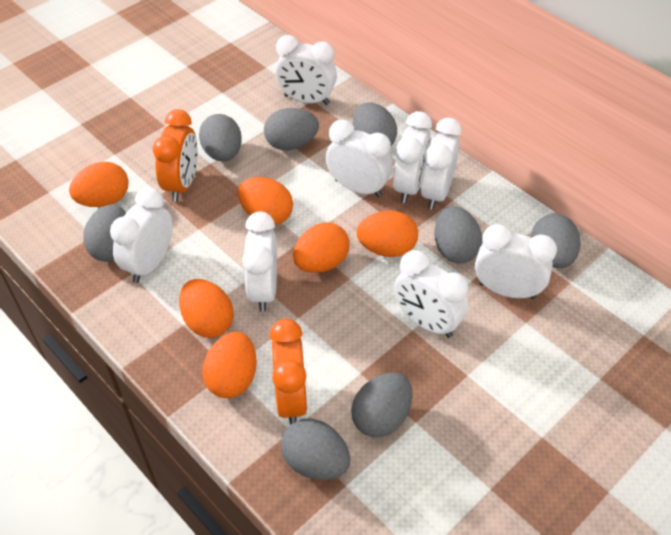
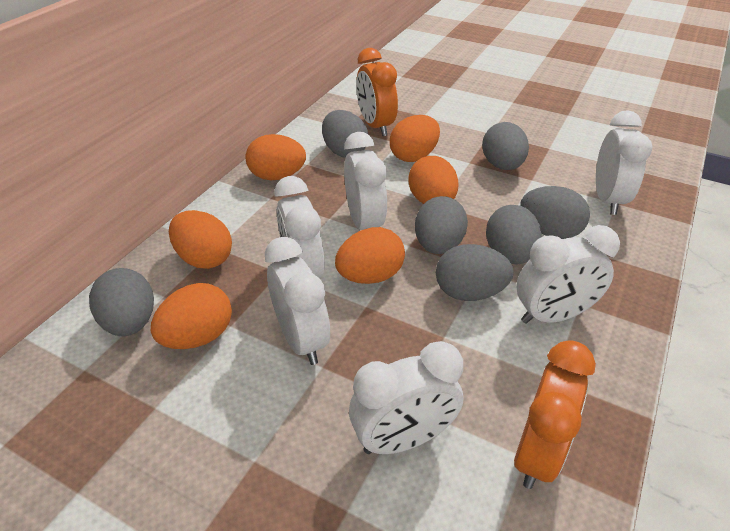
grey egg: 8 -> 7
white clock: 8 -> 6

